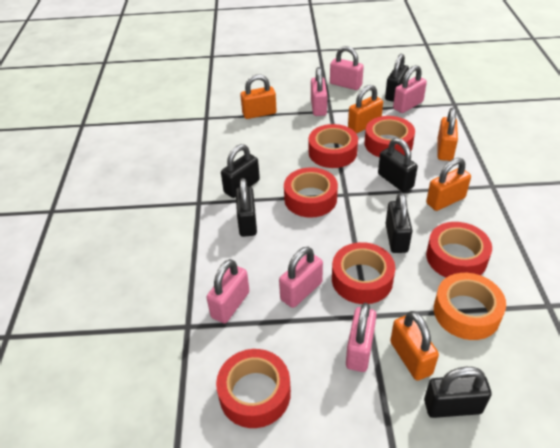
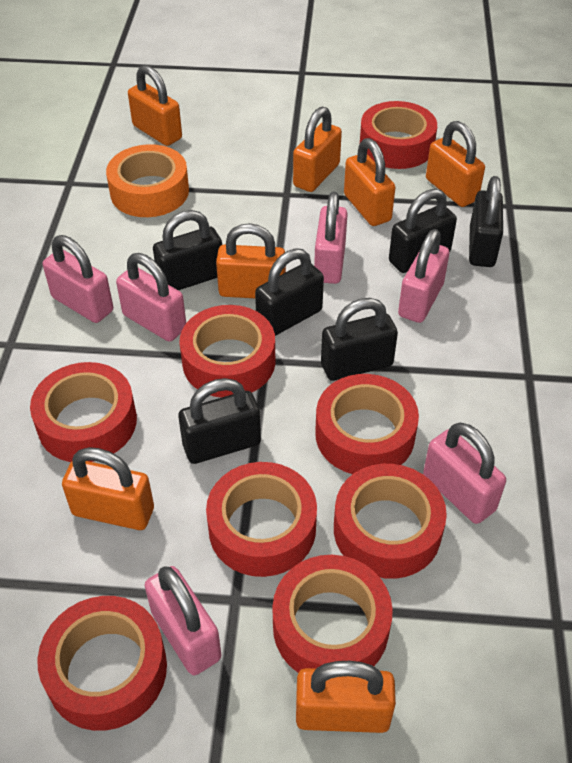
orange padlock: 5 -> 7
red tape: 6 -> 8

